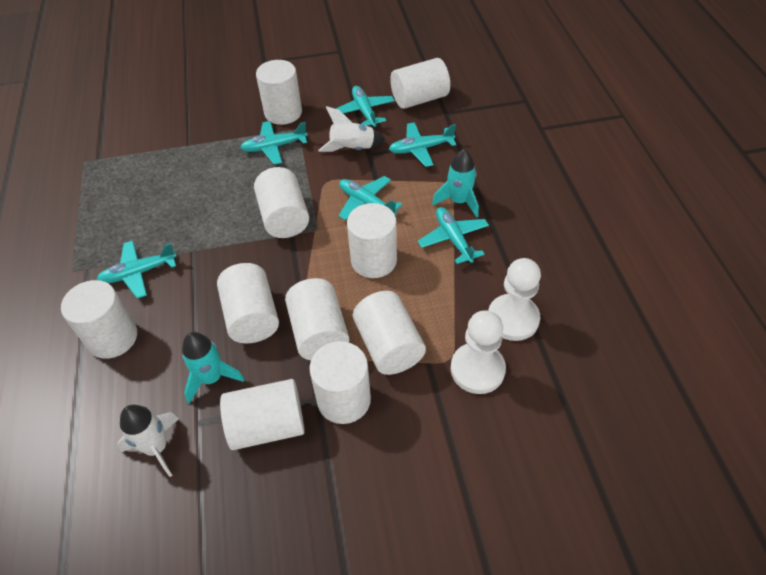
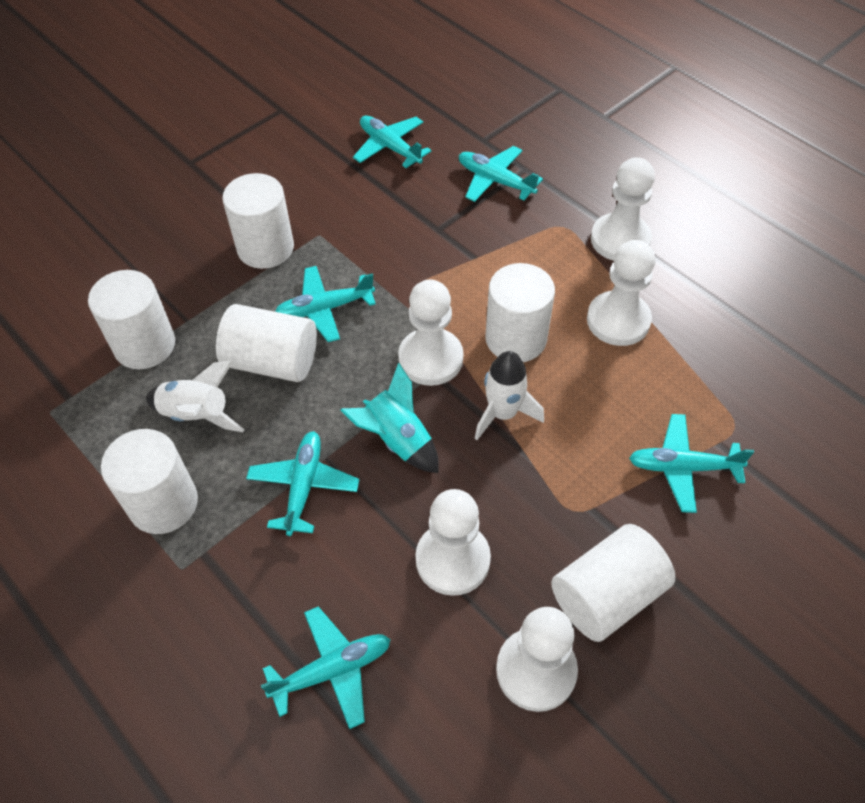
turquoise rocket: 2 -> 1
white cylinder: 10 -> 6
white pawn: 2 -> 5

